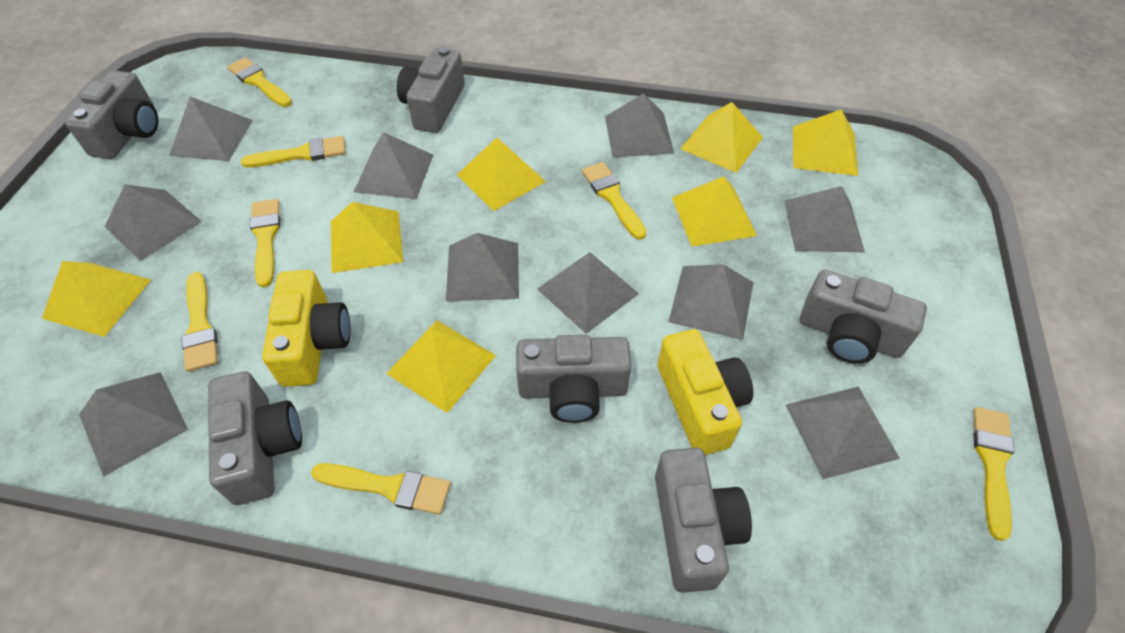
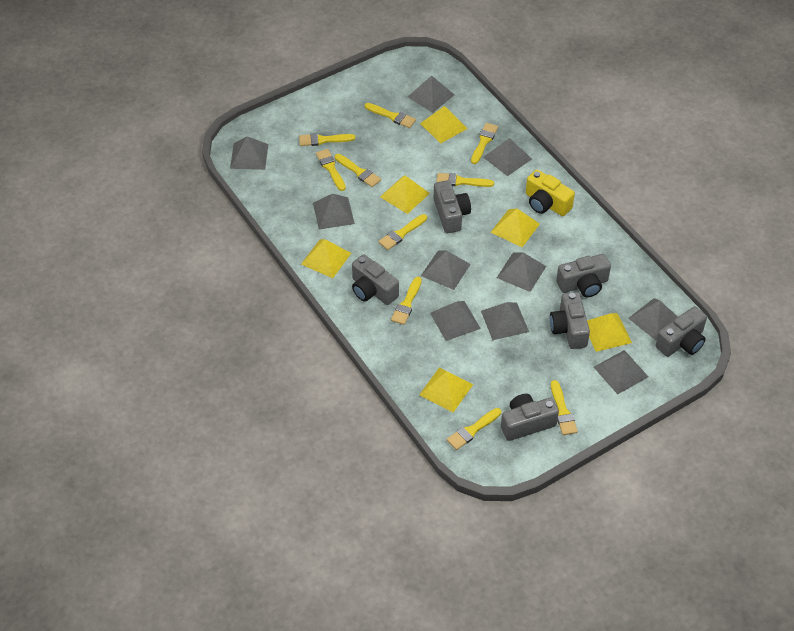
yellow brush: 7 -> 10
yellow camera: 2 -> 1
yellow pyramid: 7 -> 6

